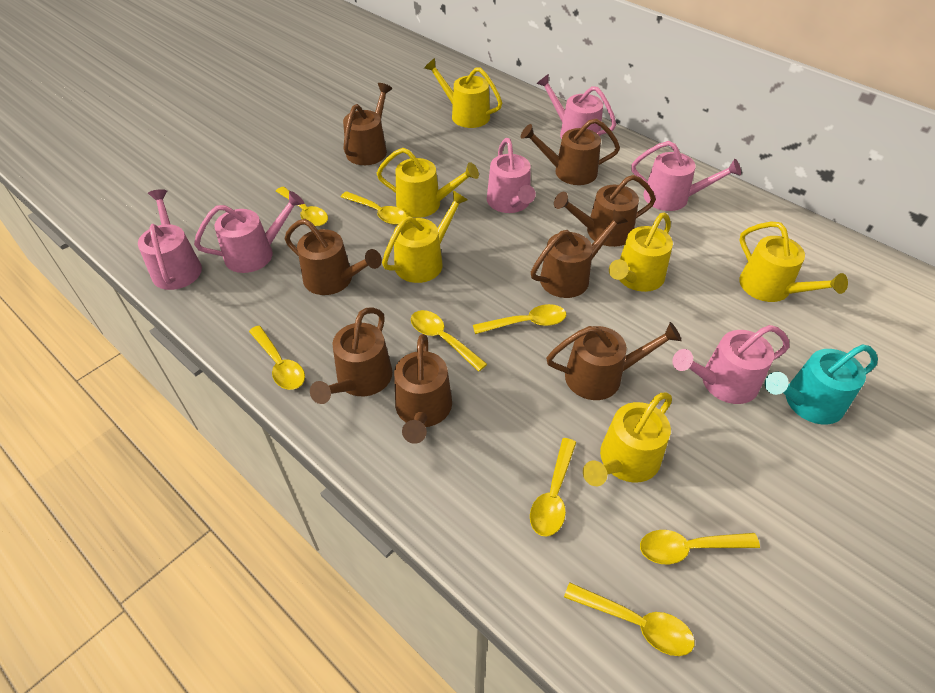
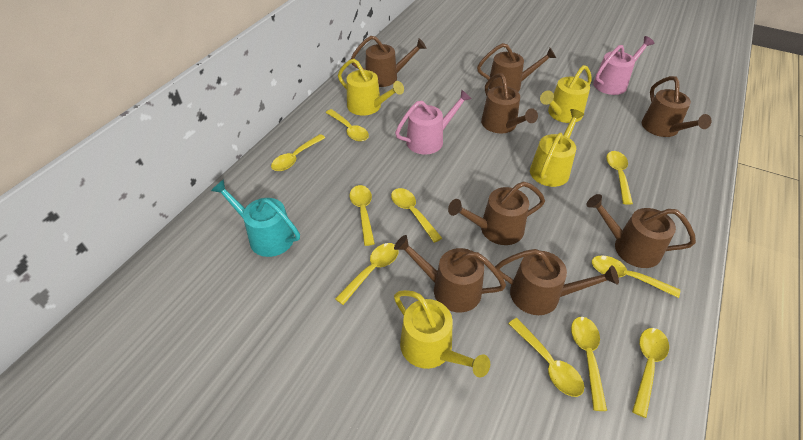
pink watering can: 6 -> 2
yellow spoon: 8 -> 10
yellow watering can: 6 -> 4

